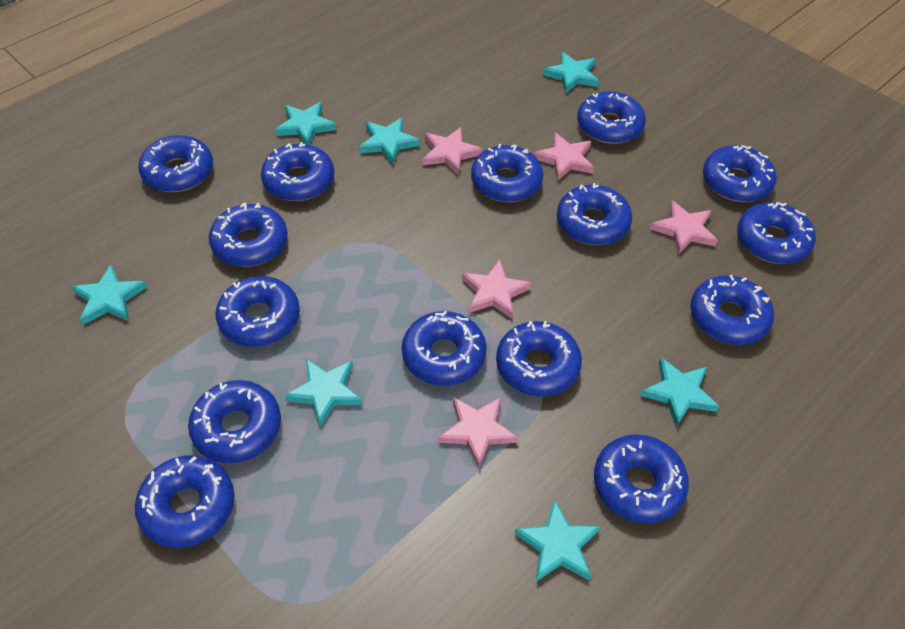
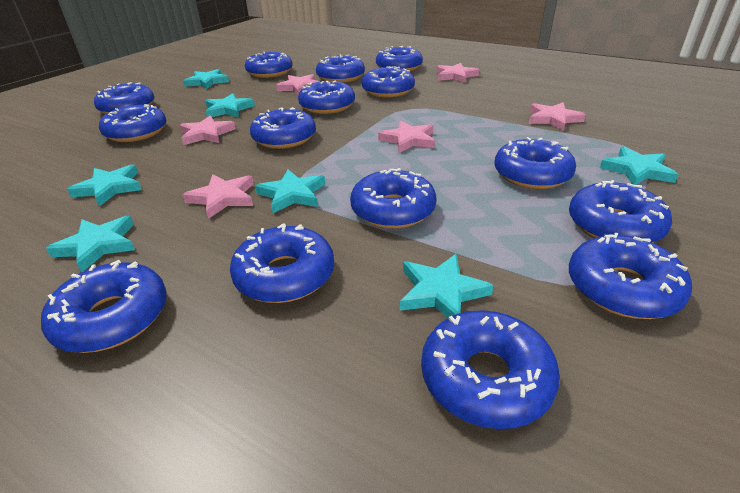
pink star: 5 -> 6

